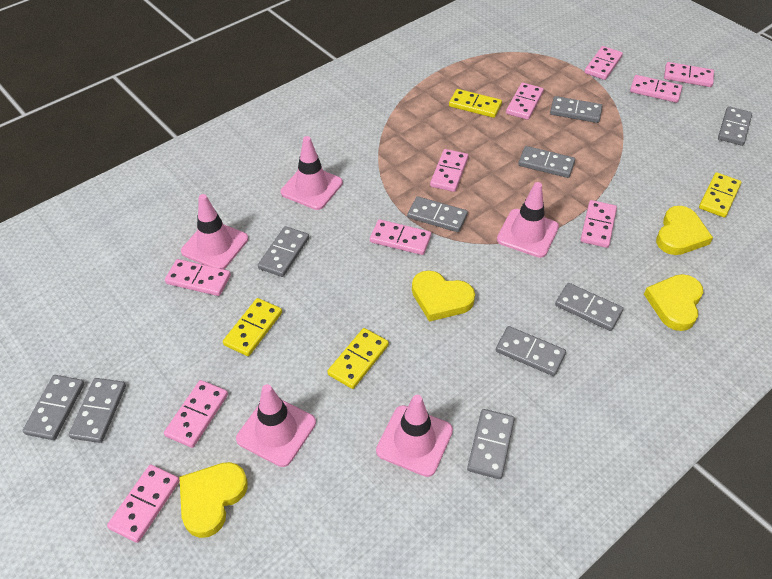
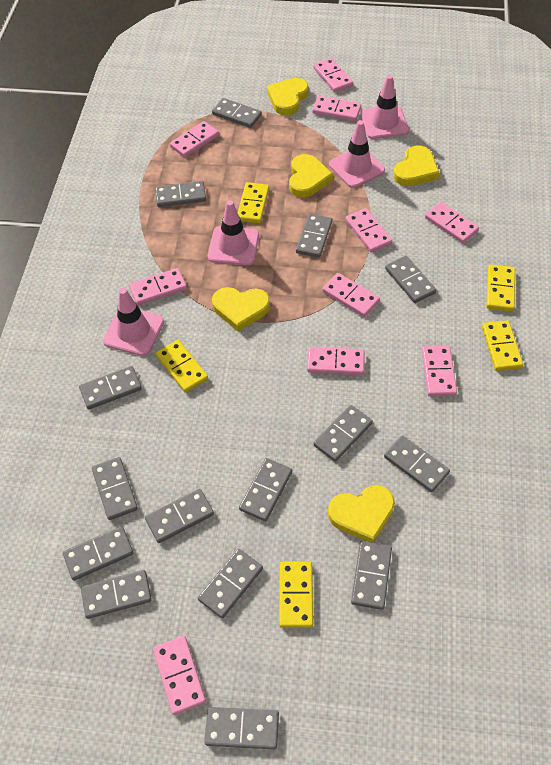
grey domino: 10 -> 15
pink traffic cone: 5 -> 4
yellow domino: 4 -> 5
yellow heart: 4 -> 5

